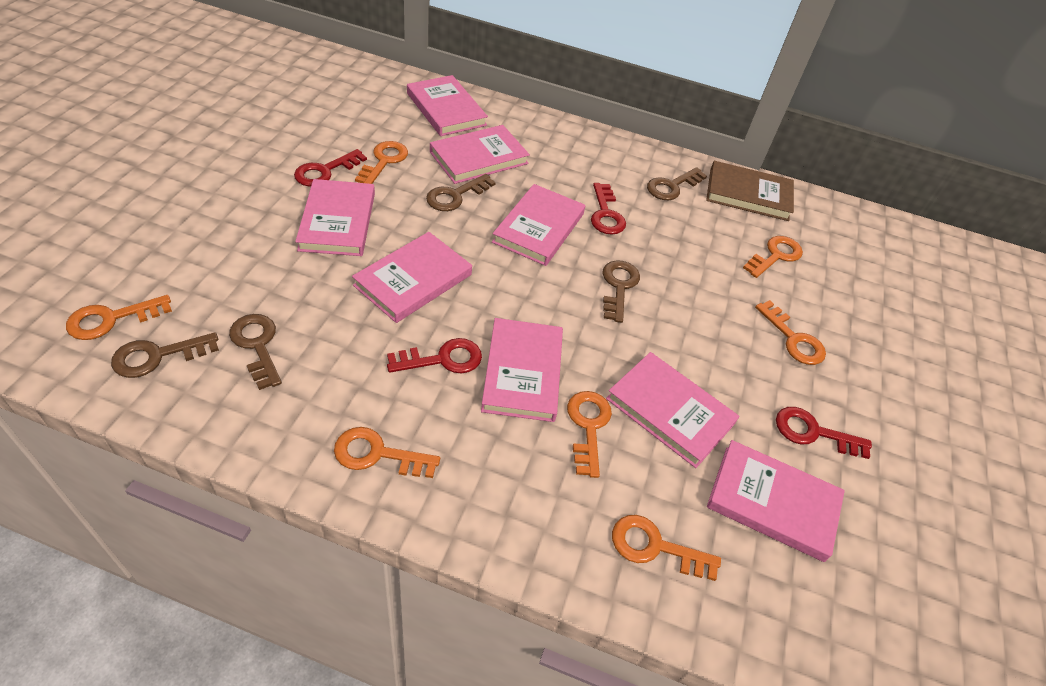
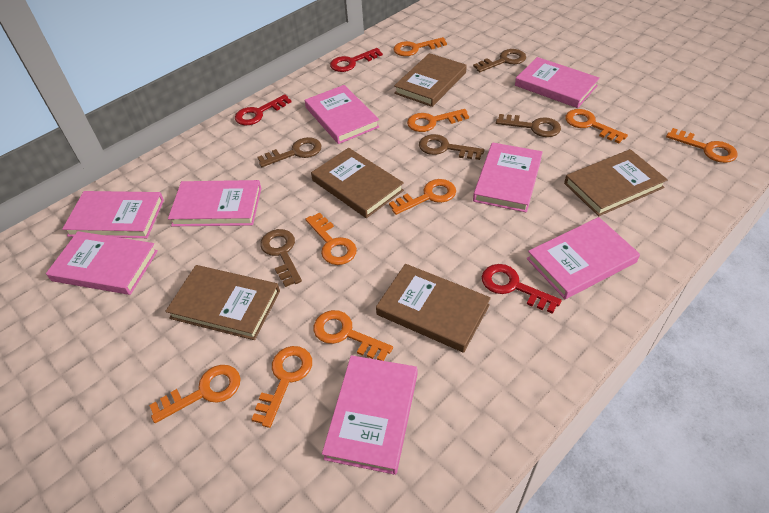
brown book: 1 -> 5
orange key: 7 -> 9
red key: 4 -> 3

